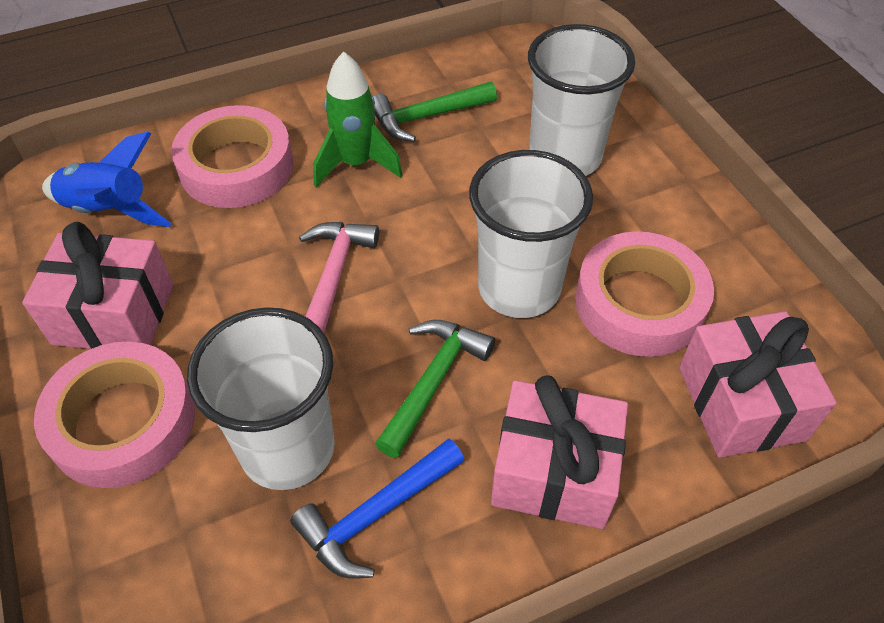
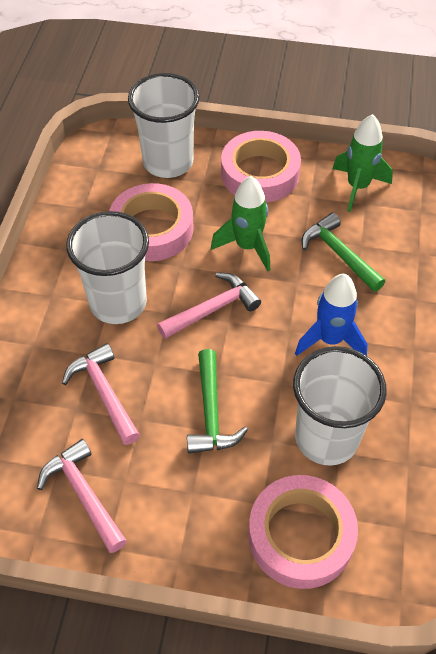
blue hammer: 1 -> 0
green rocket: 1 -> 2
pink gift: 3 -> 0
pink hammer: 1 -> 3

